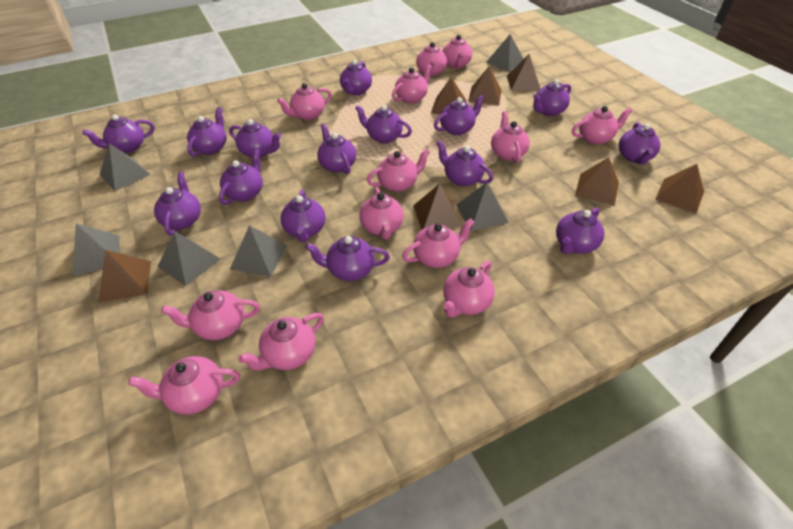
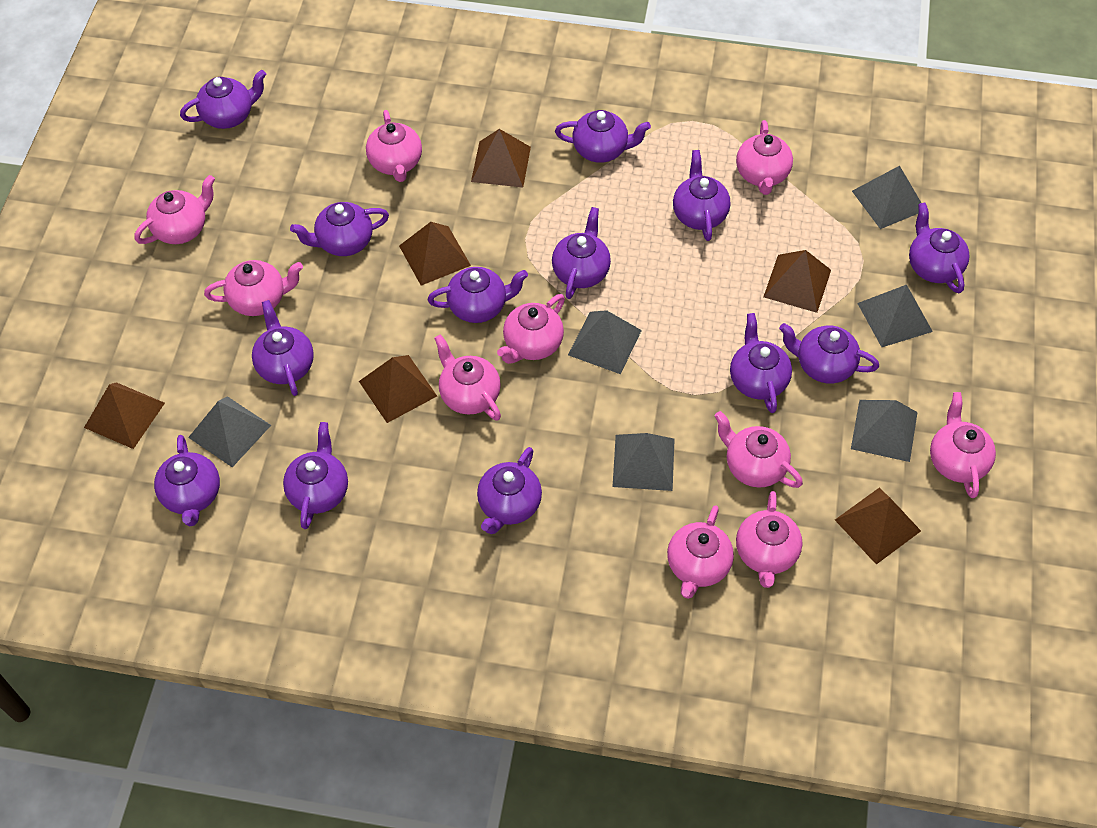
brown pyramid: 7 -> 6
pink teapot: 13 -> 10
purple teapot: 15 -> 13

